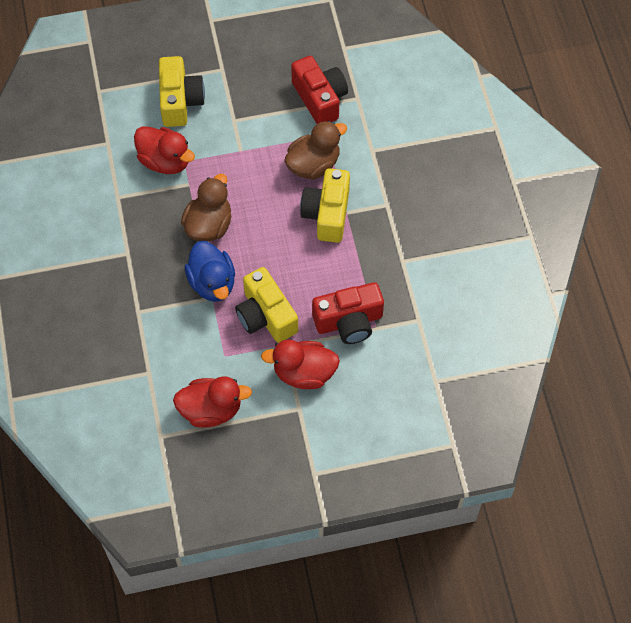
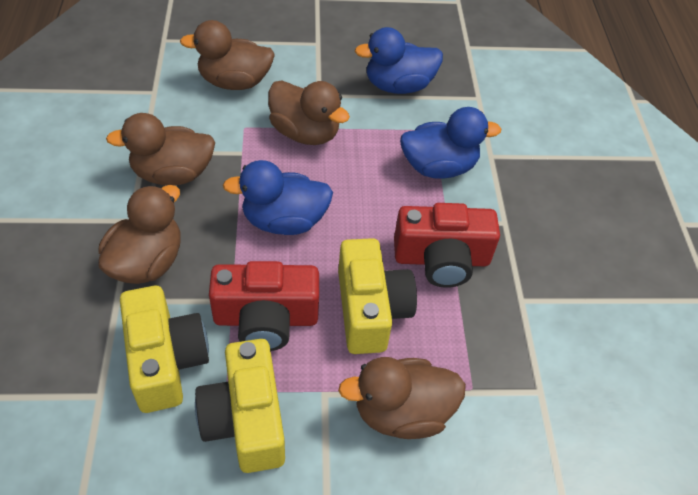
blue duck: 1 -> 3
brown duck: 2 -> 5
red duck: 3 -> 0

